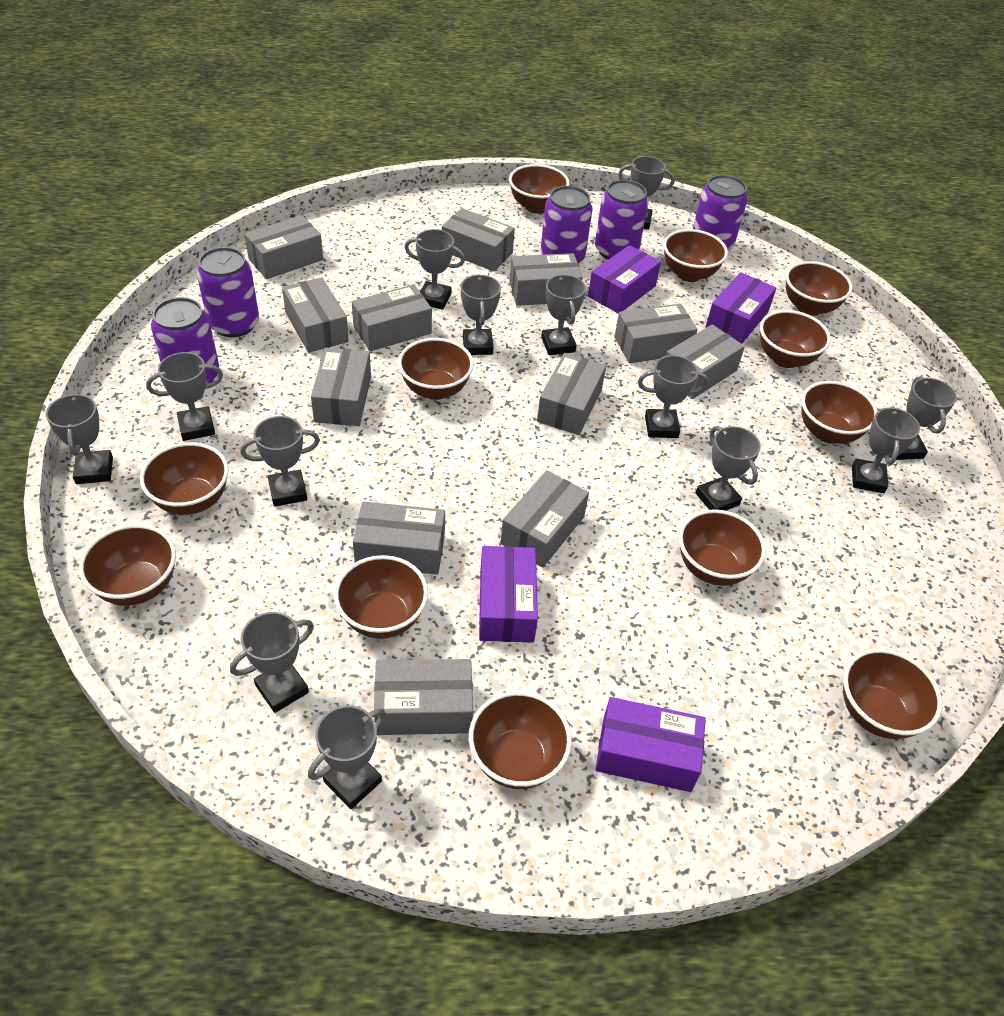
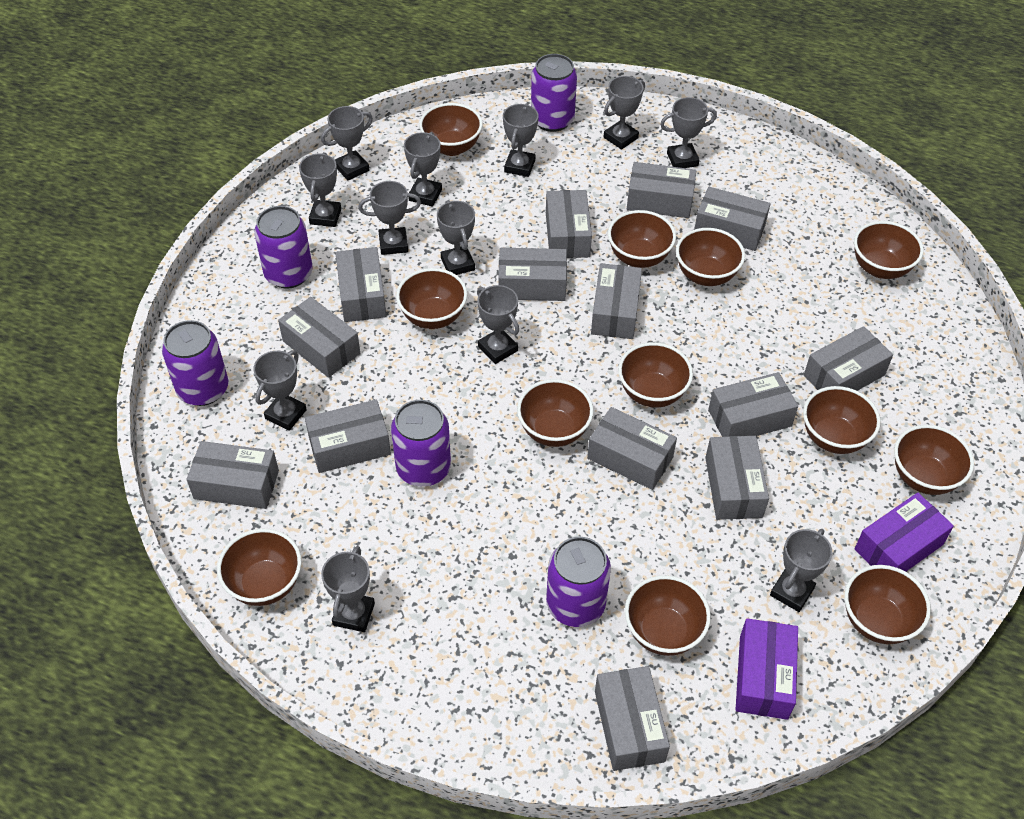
grey box: 12 -> 14
grey trophy: 13 -> 12
purple box: 4 -> 2

